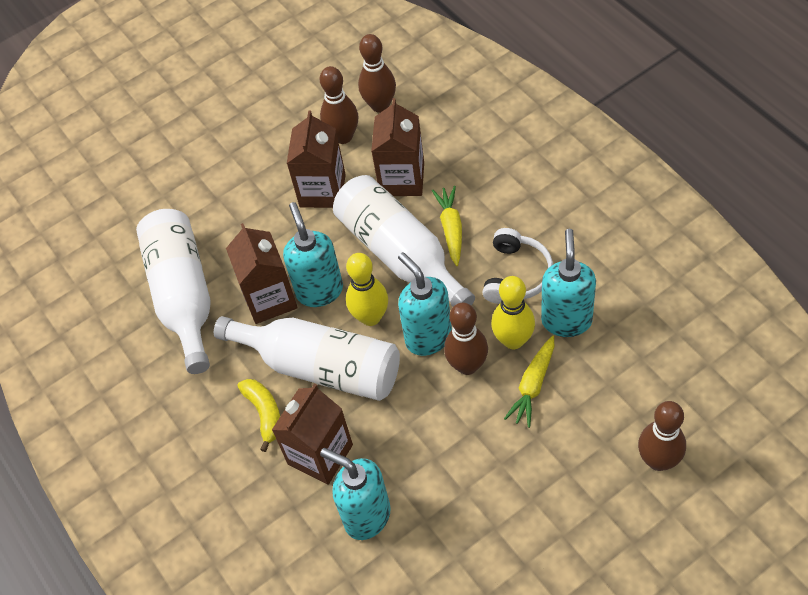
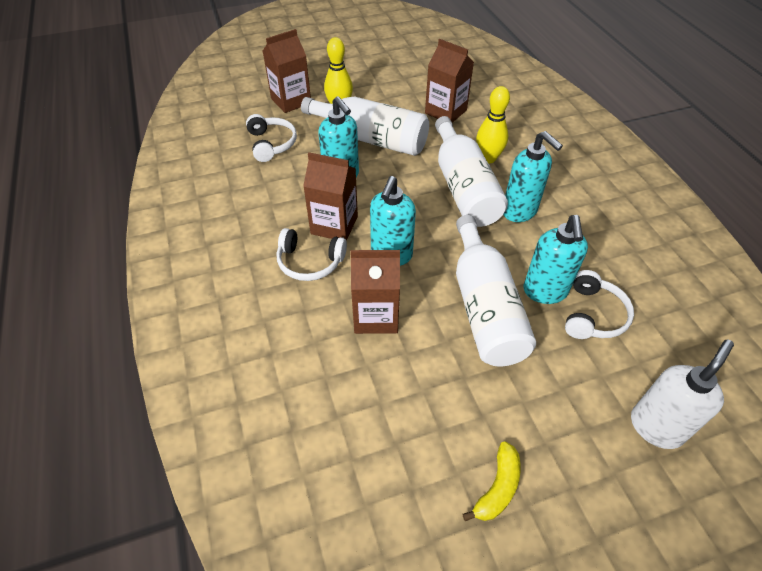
brown bowling pin: 4 -> 0
white headphones: 1 -> 3
white soap dispenser: 0 -> 1
yellow carrot: 2 -> 0

